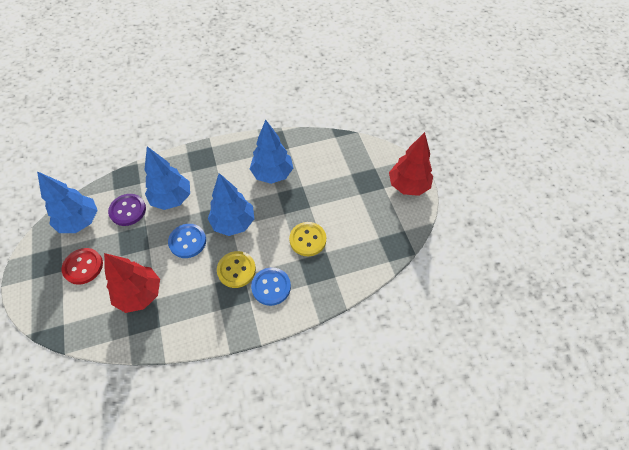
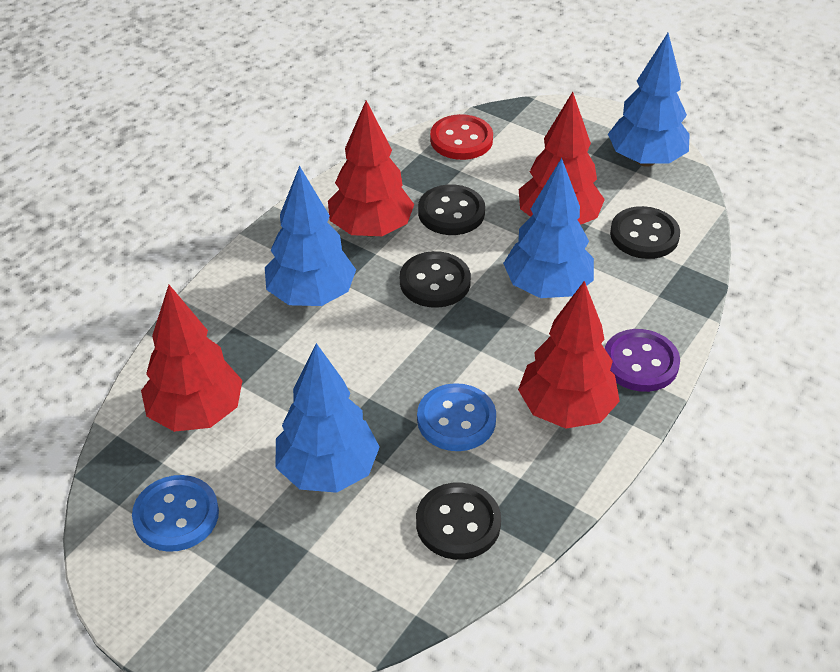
black button: 0 -> 4
red tree: 2 -> 4
yellow button: 2 -> 0

